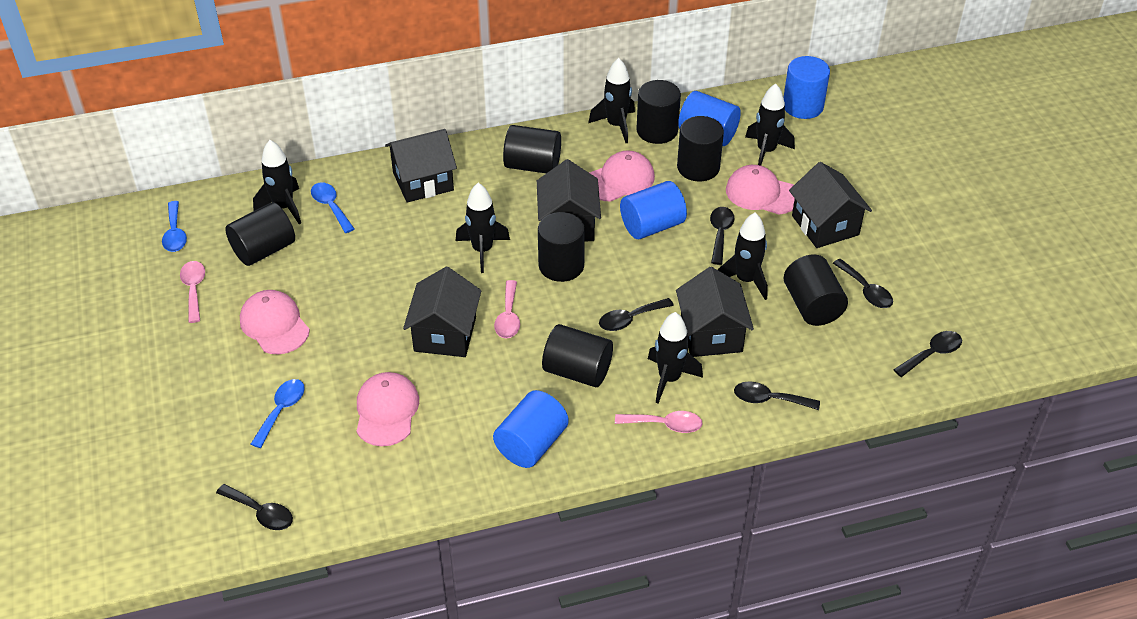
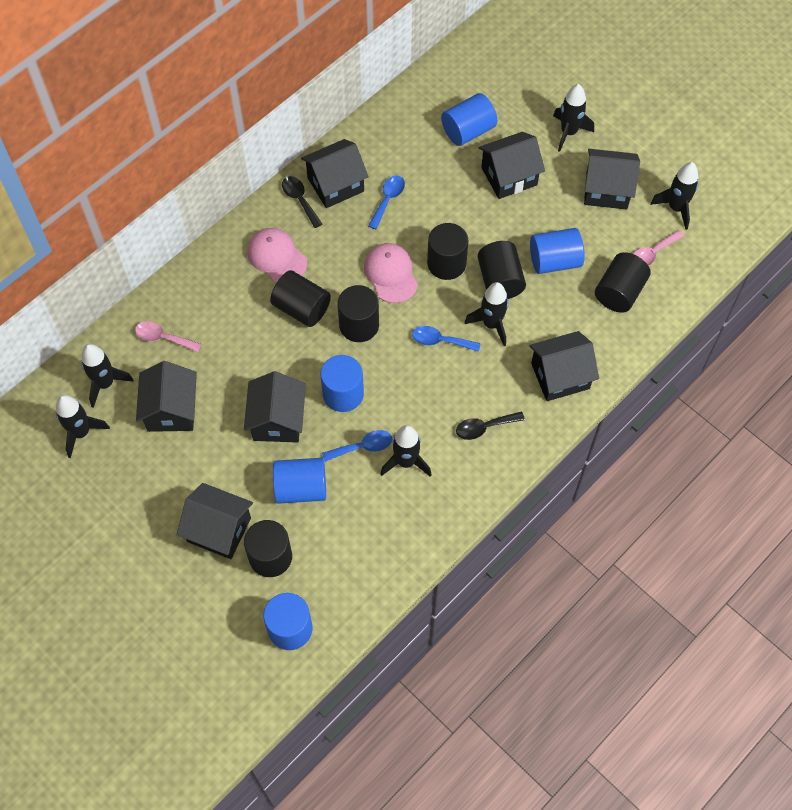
black cylinder: 7 -> 6
black house: 5 -> 7
black spoon: 6 -> 2
blue cylinder: 4 -> 5
pink cap: 4 -> 2
pink spoon: 3 -> 2

